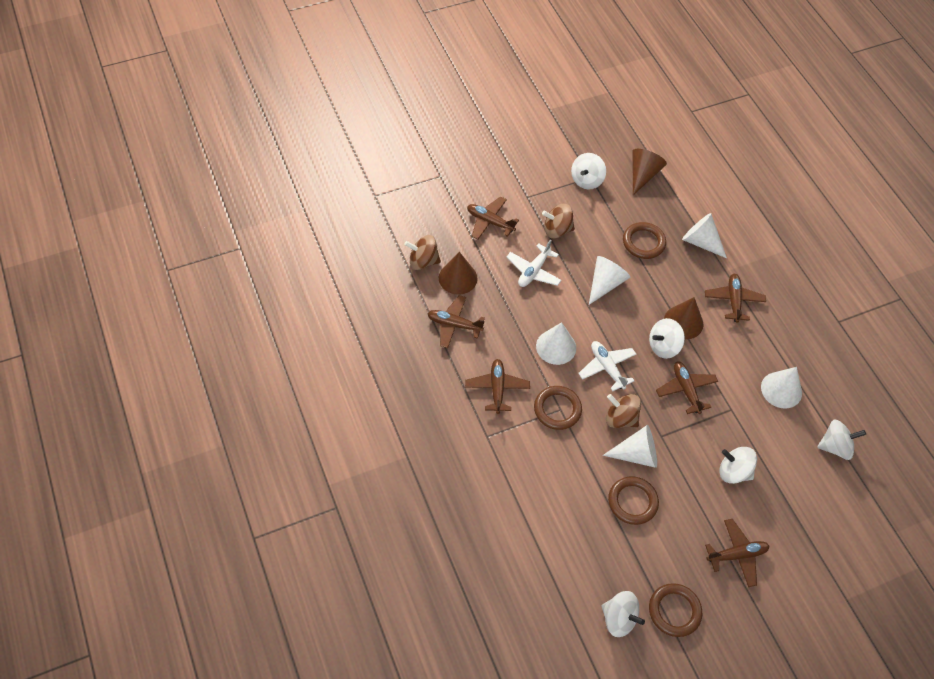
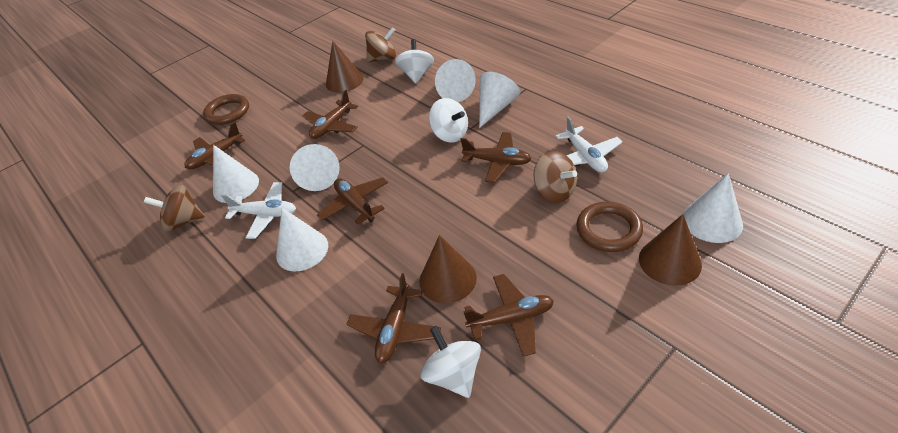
brown ring: 4 -> 2
white cone: 5 -> 6
white spinning top: 5 -> 3

